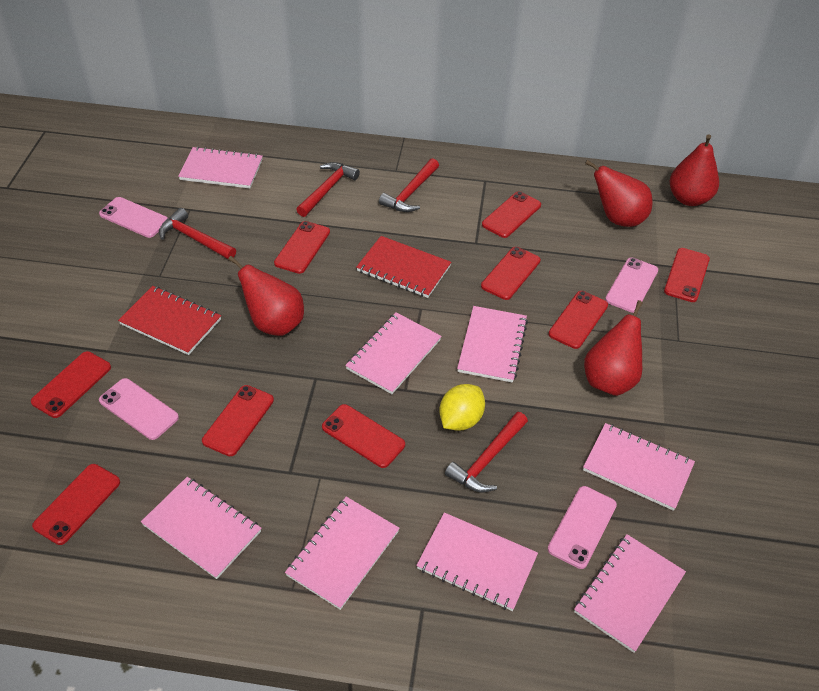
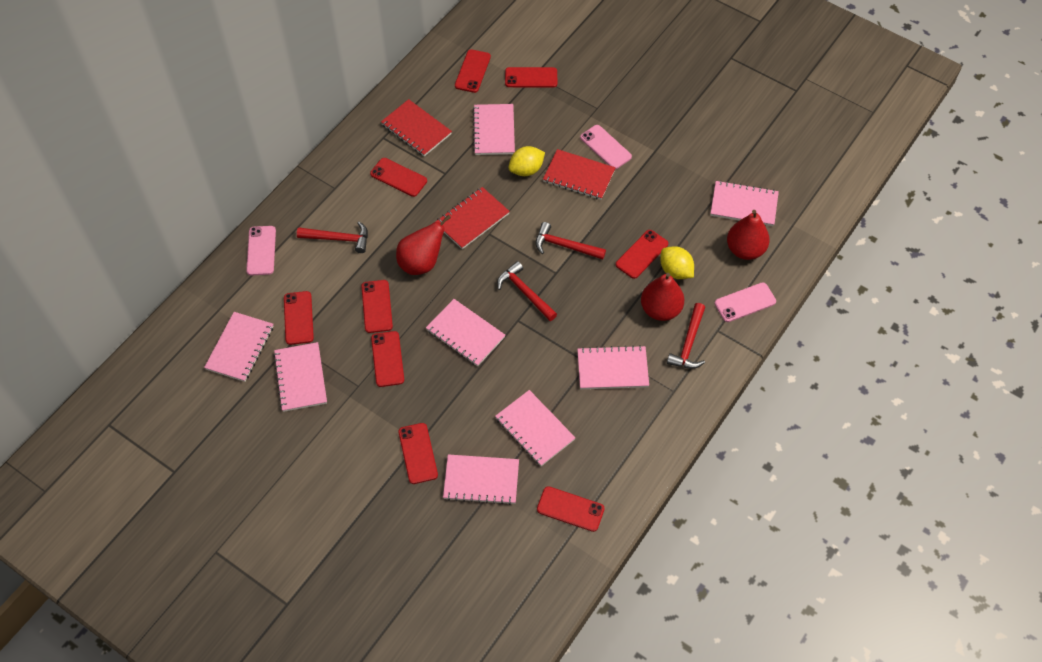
pink phone: 4 -> 3
red notebook: 2 -> 3
red pear: 4 -> 3
yellow lemon: 1 -> 2

